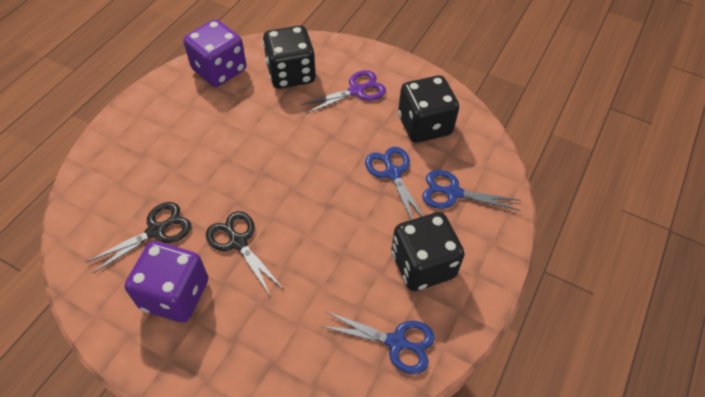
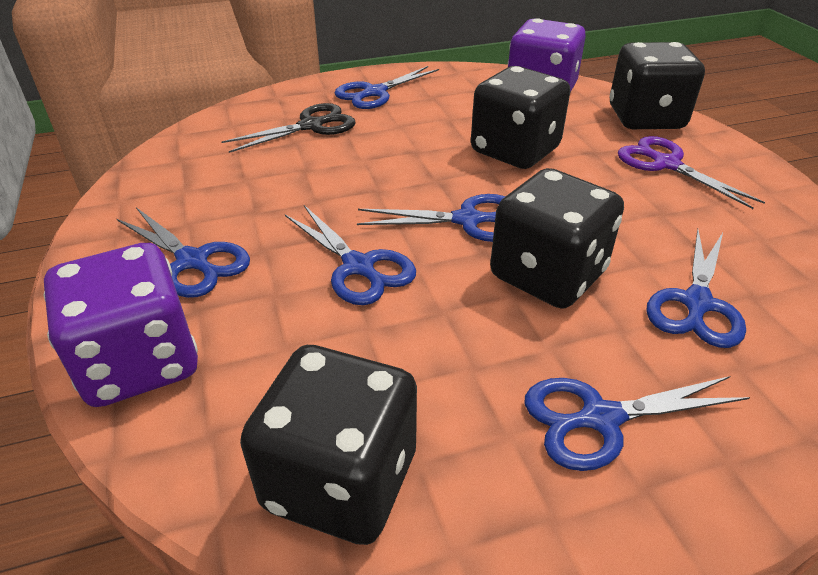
black dice: 3 -> 4
black scissors: 2 -> 1
blue scissors: 3 -> 6

